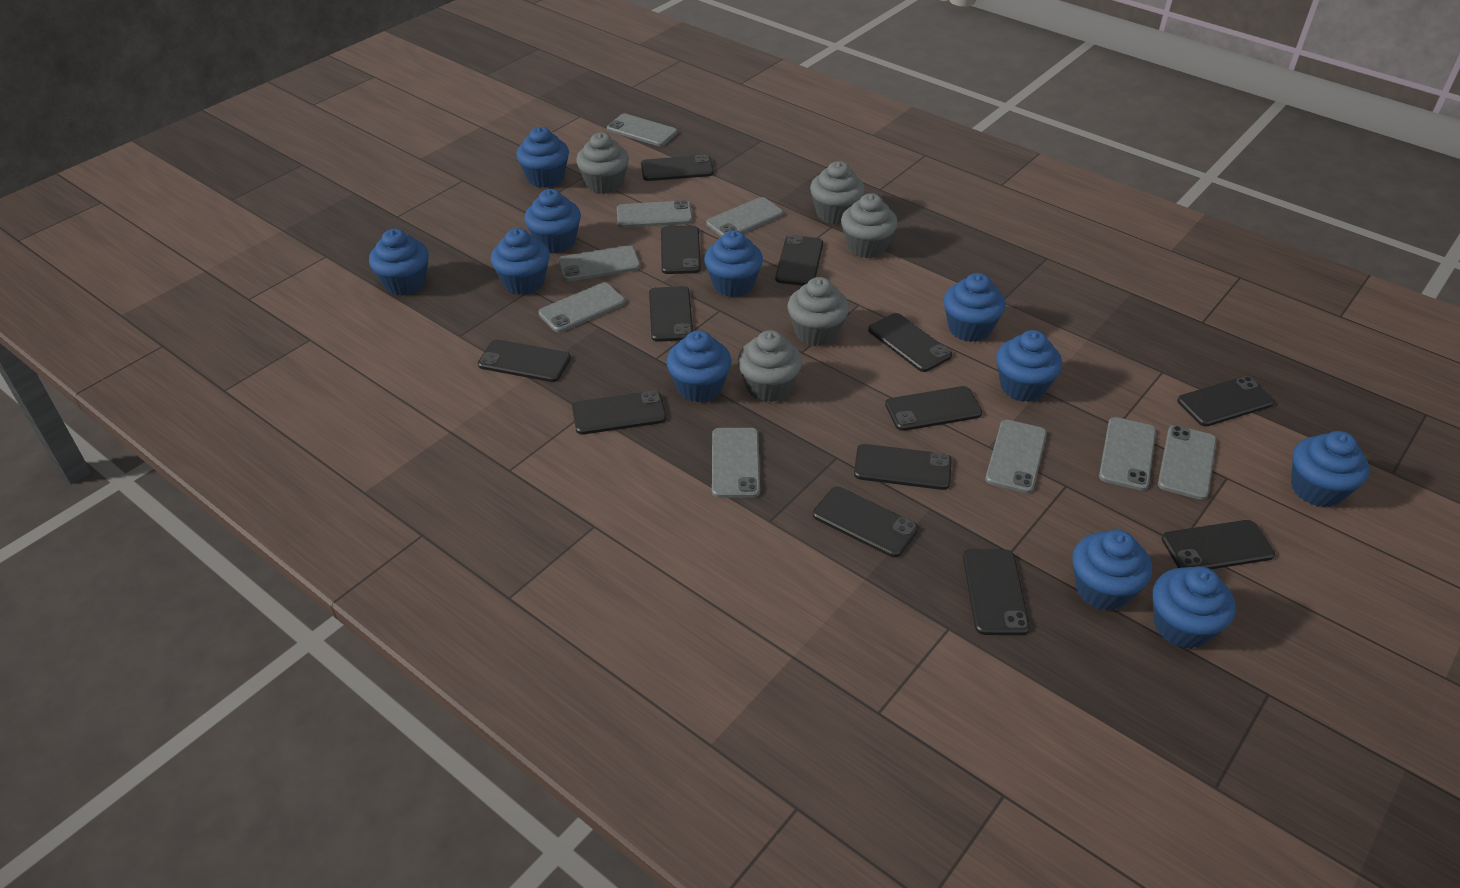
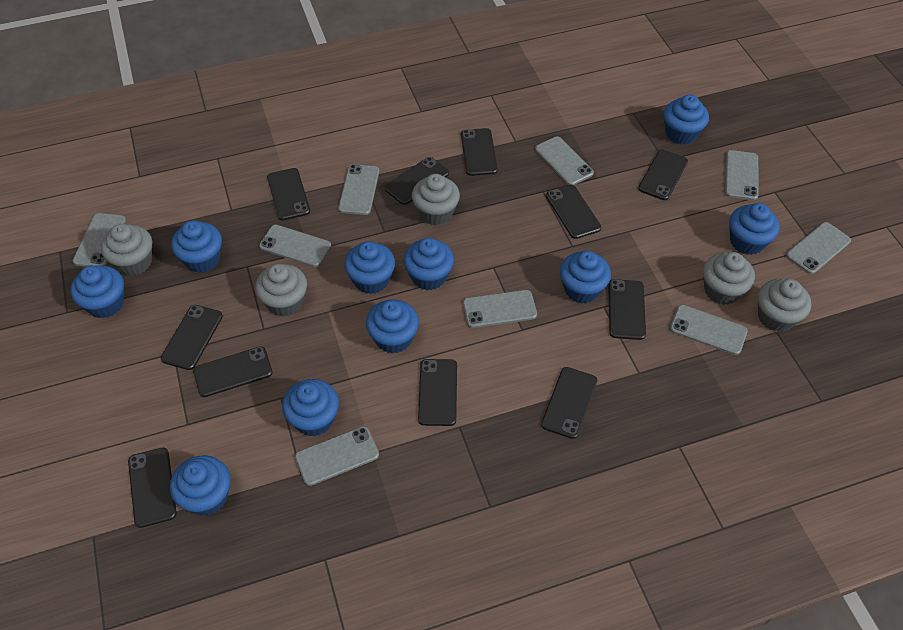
black phone: 13 -> 11
blue cupcake: 11 -> 10

